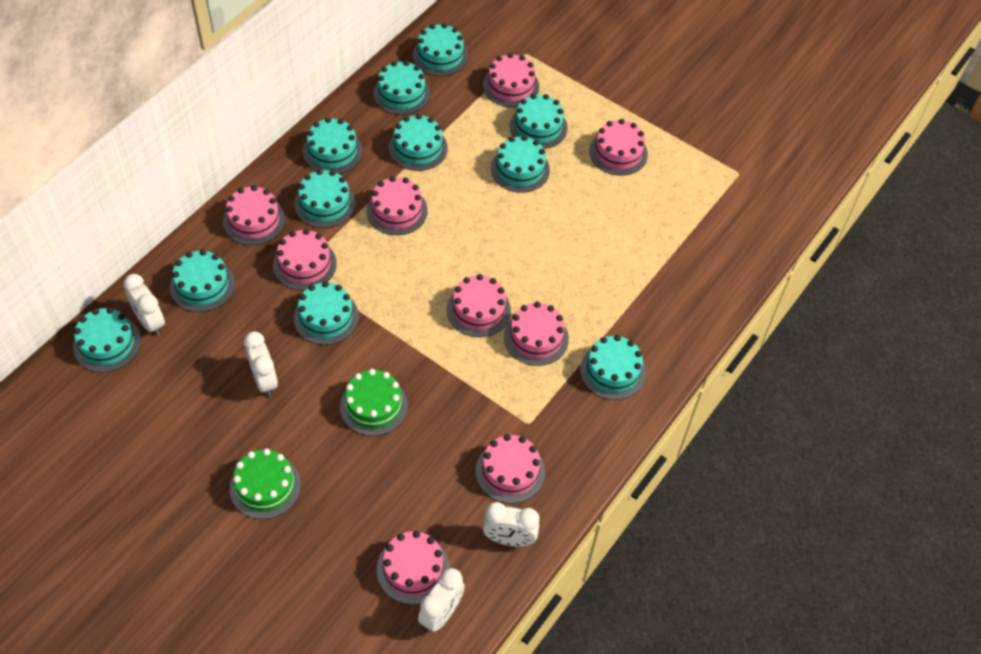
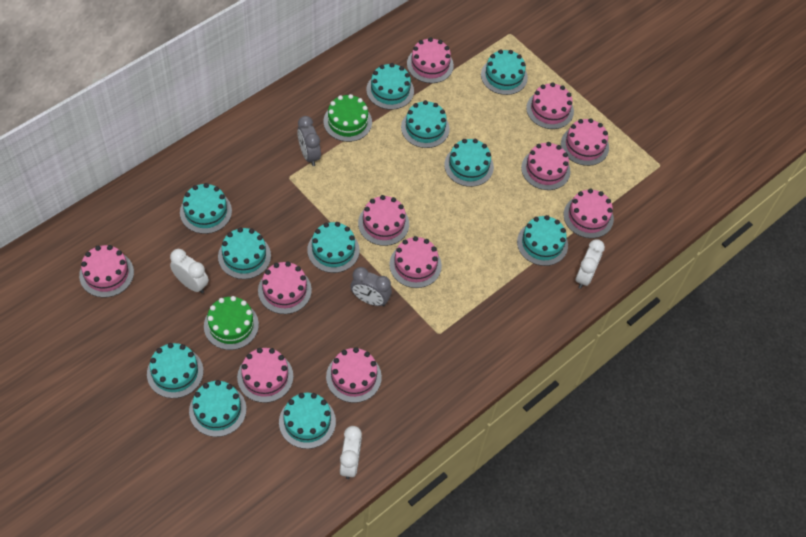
grey clock: 0 -> 2
pink cake: 9 -> 11
white clock: 4 -> 3

